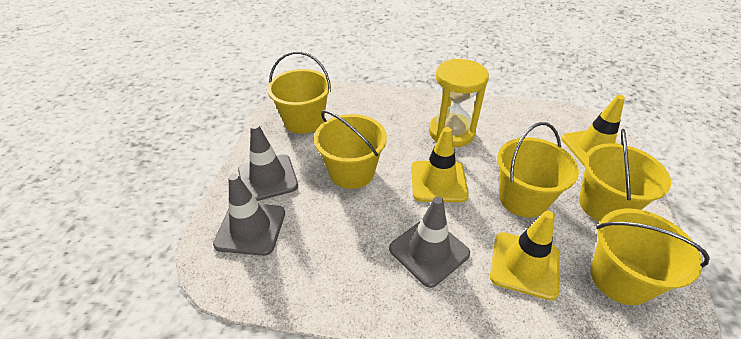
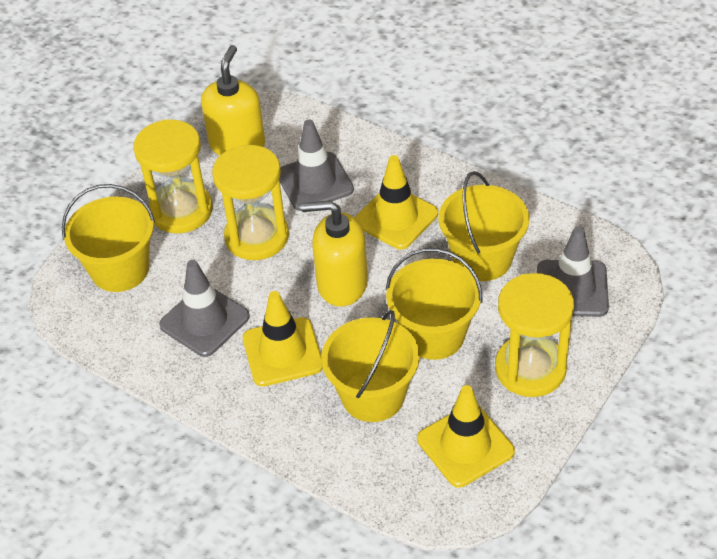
yellow bucket: 5 -> 4
yellow hourglass: 1 -> 3
yellow soap dispenser: 0 -> 2

